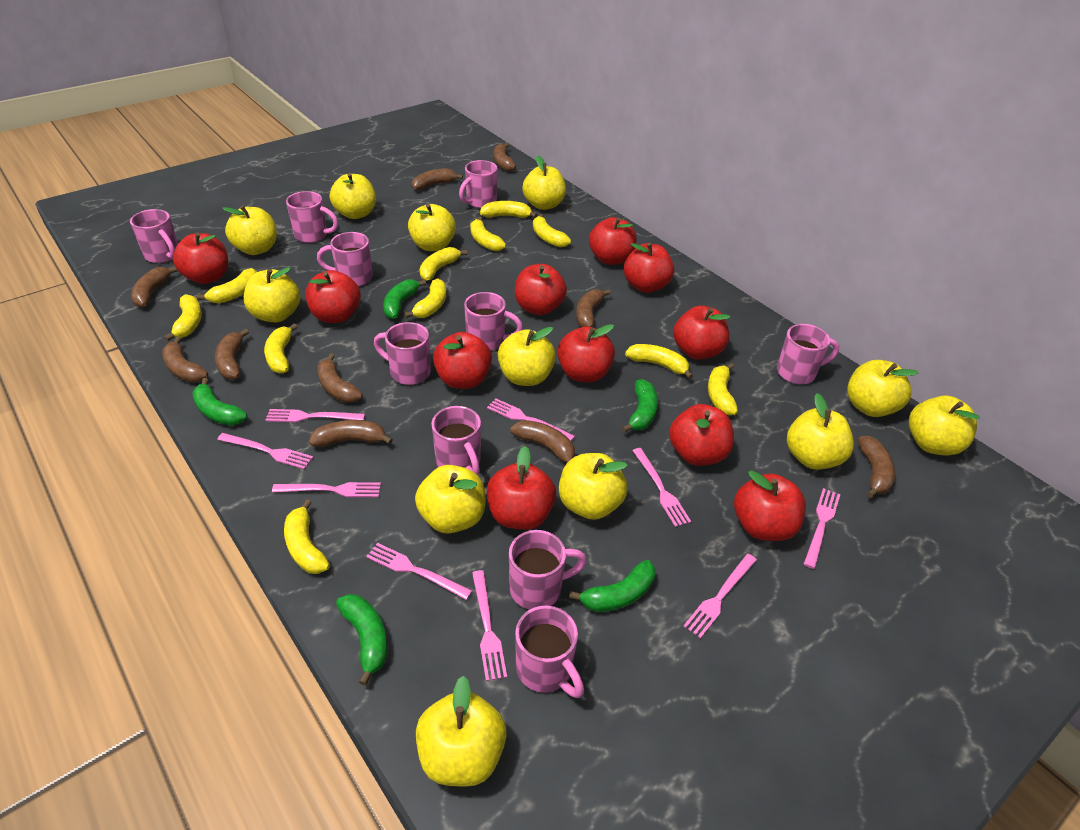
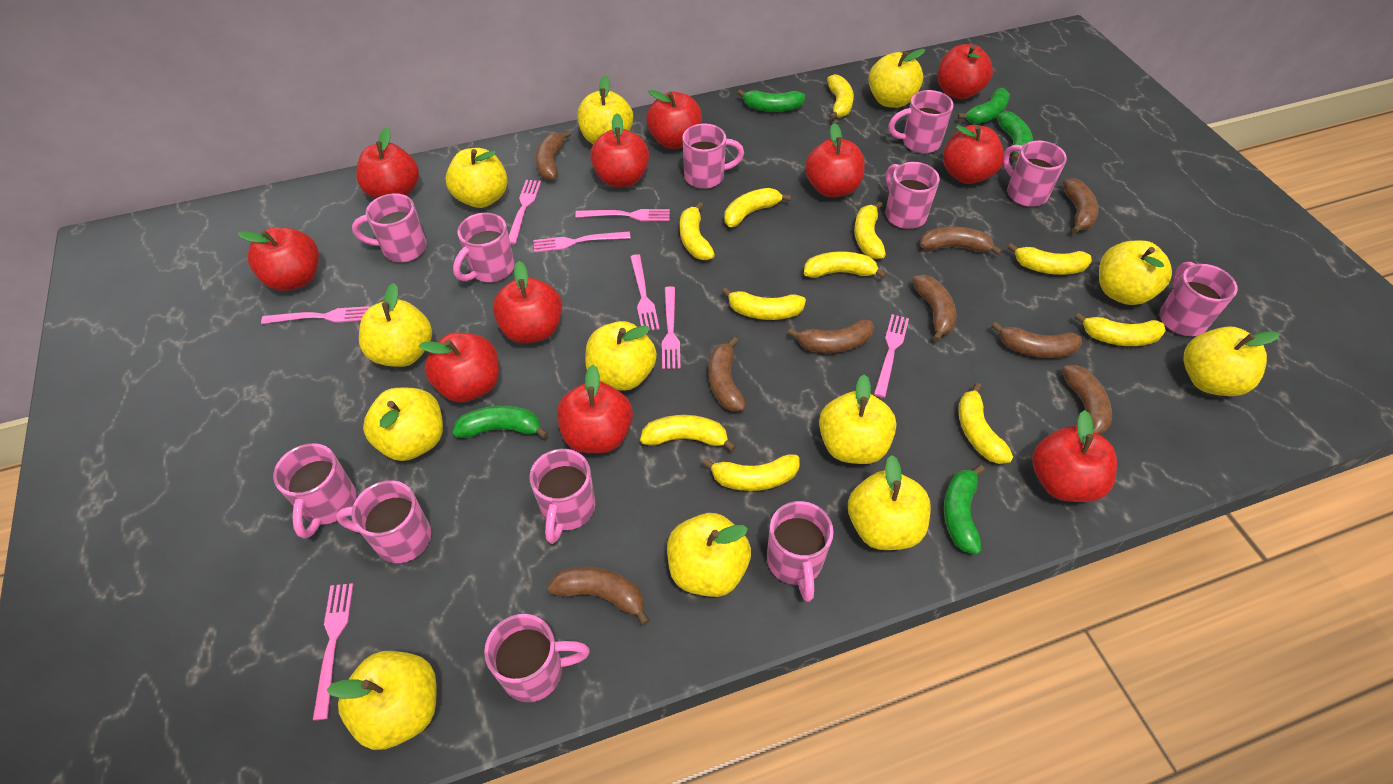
brown banana: 10 -> 9
pink fork: 9 -> 8
pink mug: 10 -> 12

